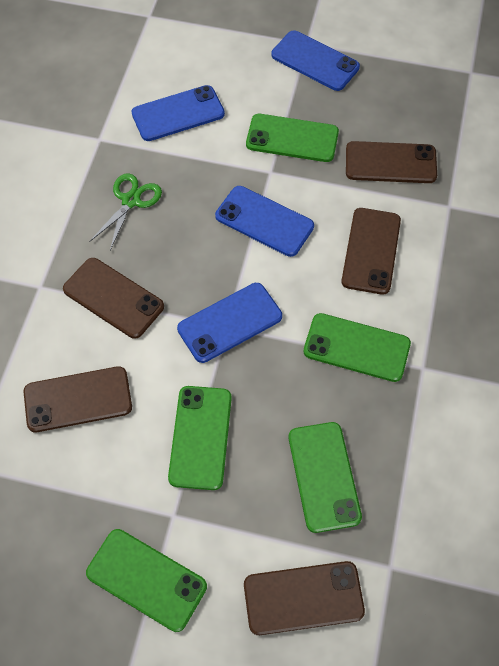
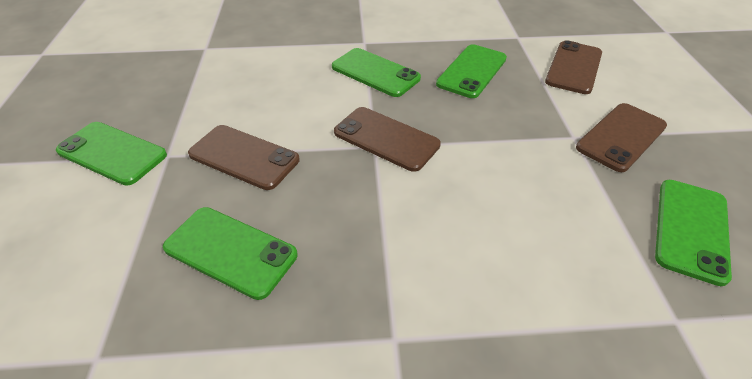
blue phone: 4 -> 0
brown phone: 5 -> 4
green scissors: 1 -> 0

